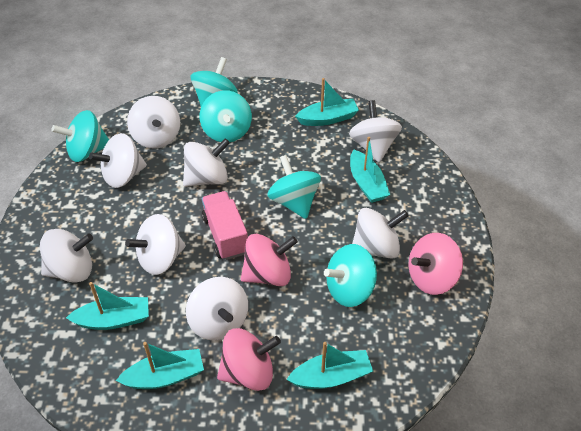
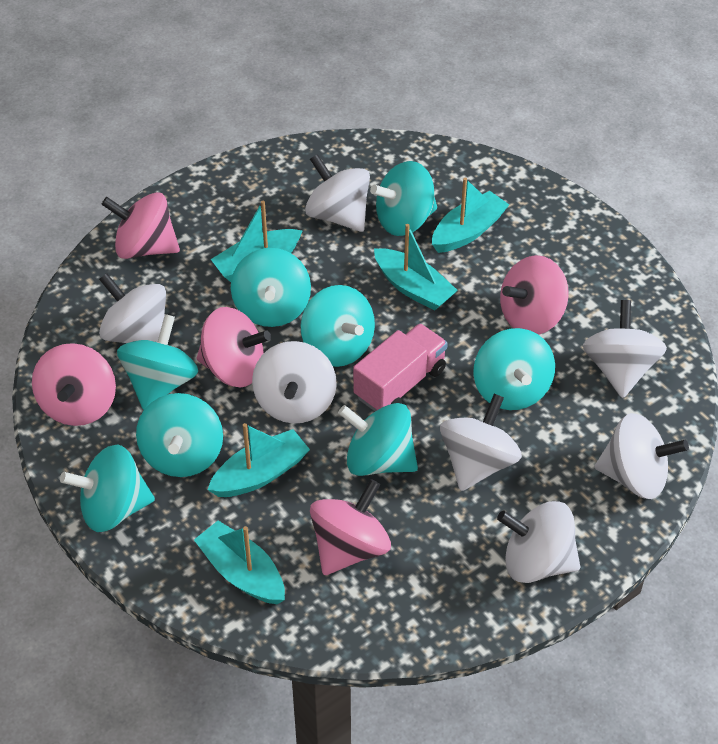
pink spinning top: 3 -> 5
turquoise spinning top: 5 -> 8
white spinning top: 8 -> 7

